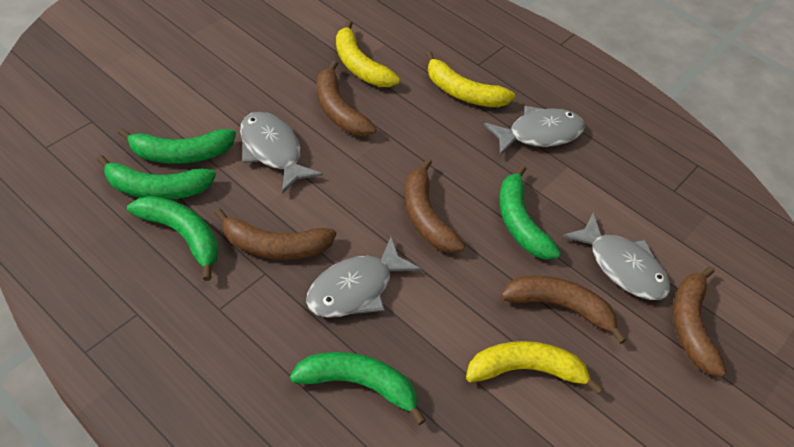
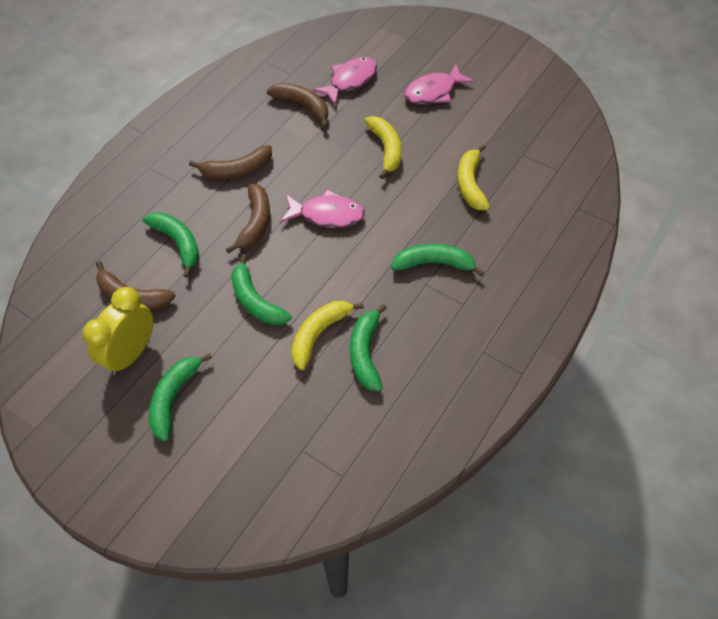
brown banana: 5 -> 4
grey fish: 4 -> 0
pink fish: 0 -> 3
yellow clock: 0 -> 1

